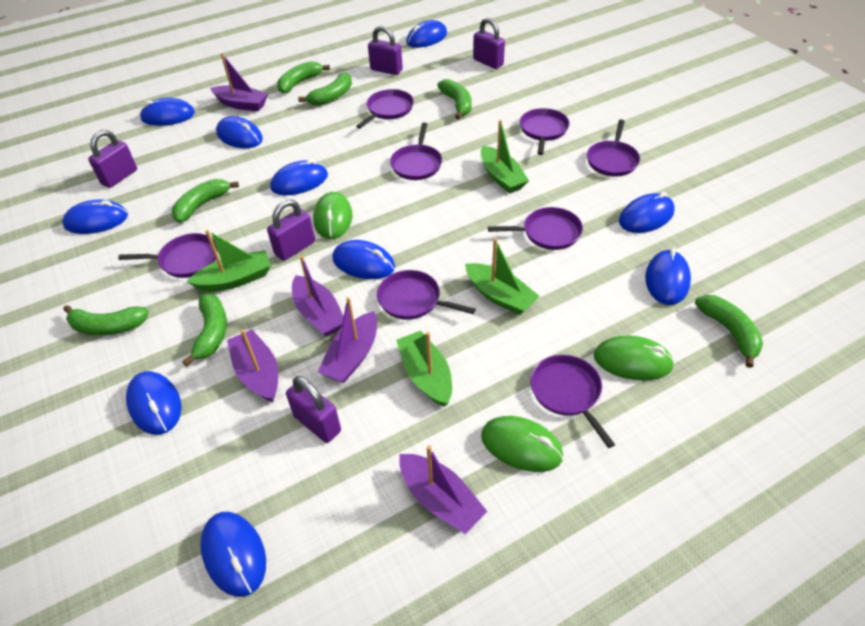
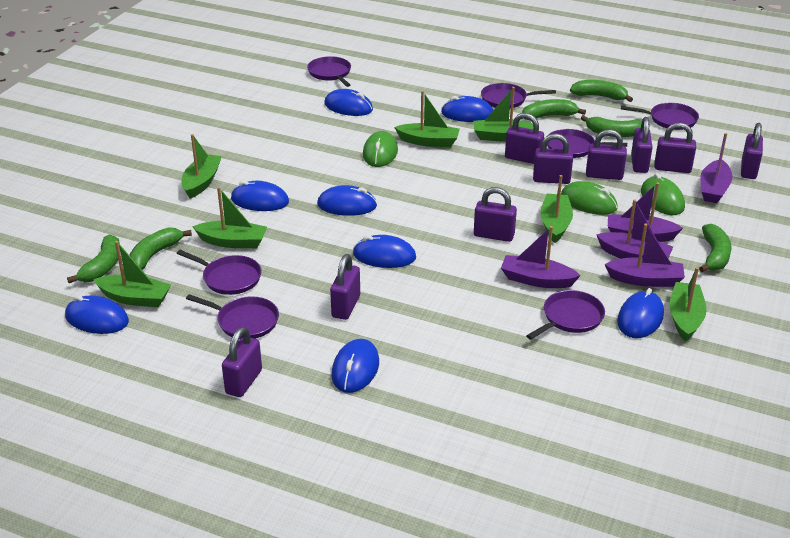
blue mouse: 10 -> 8
green banana: 7 -> 6
green boat: 4 -> 7
purple padlock: 5 -> 9
purple pan: 8 -> 7

